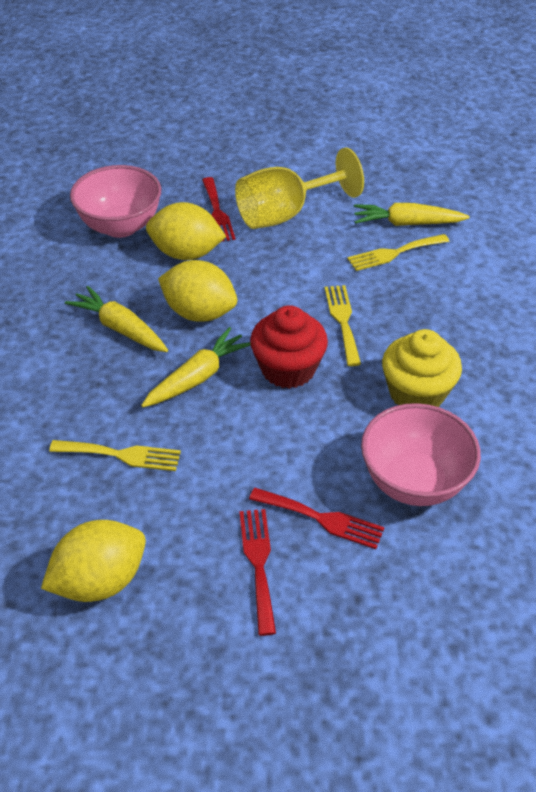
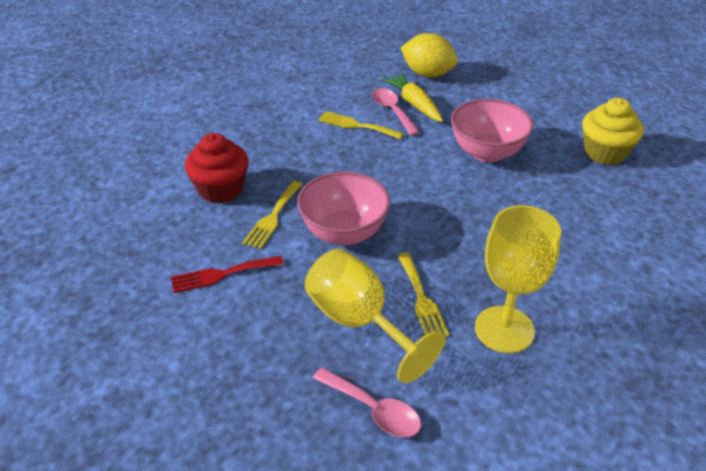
pink spoon: 0 -> 2
red fork: 3 -> 1
yellow carrot: 3 -> 1
yellow goblet: 1 -> 2
yellow lemon: 3 -> 1

